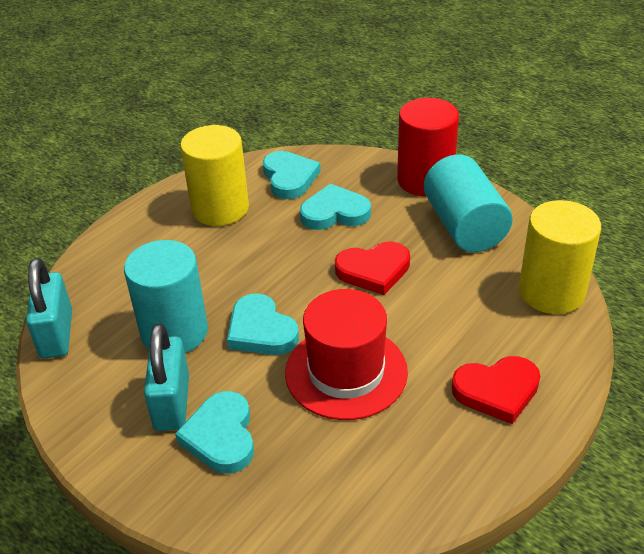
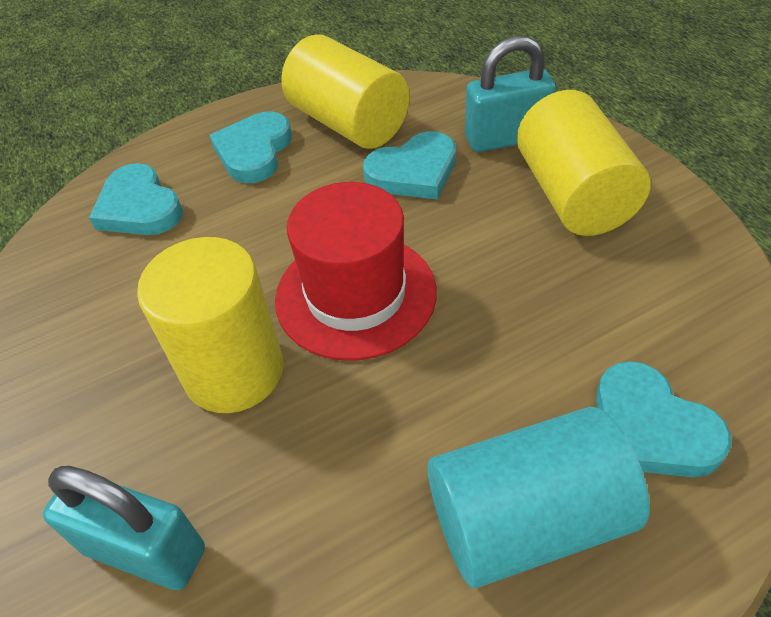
red cylinder: 1 -> 0
red heart: 2 -> 0
turquoise cylinder: 2 -> 1
yellow cylinder: 2 -> 3

